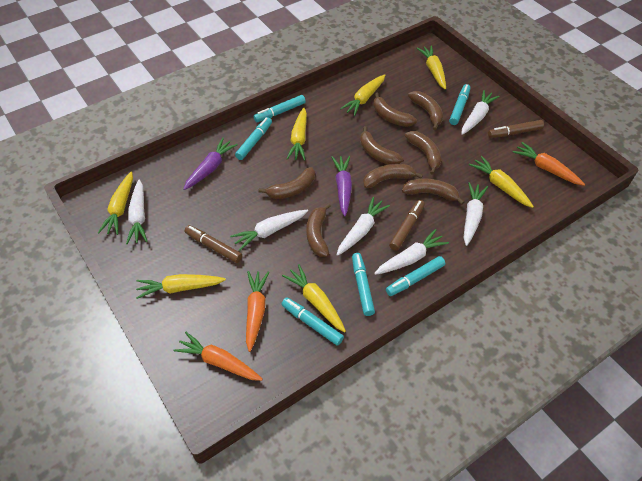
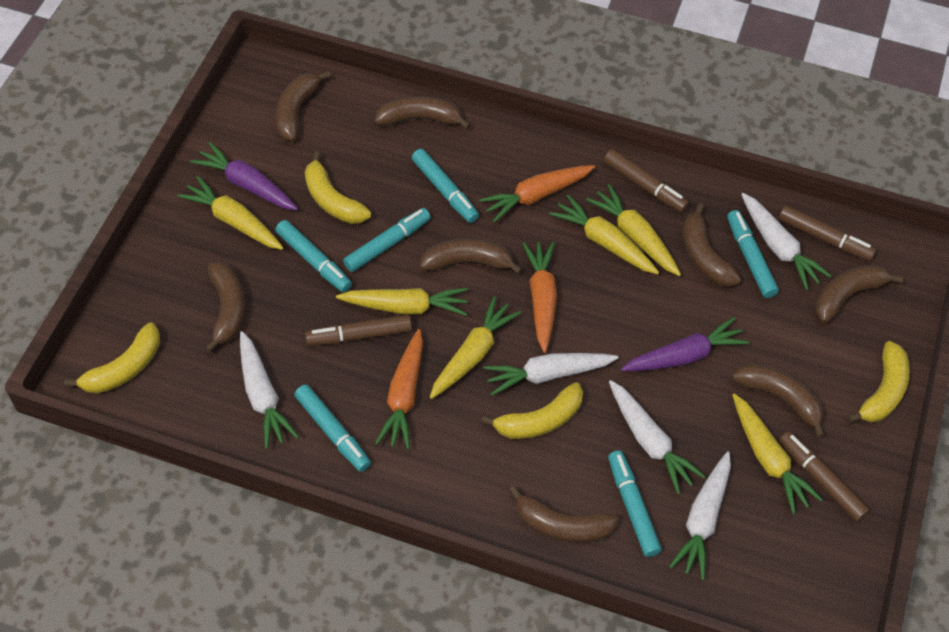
brown marker: 3 -> 4
white carrot: 6 -> 5
yellow banana: 0 -> 4
yellow carrot: 7 -> 6

